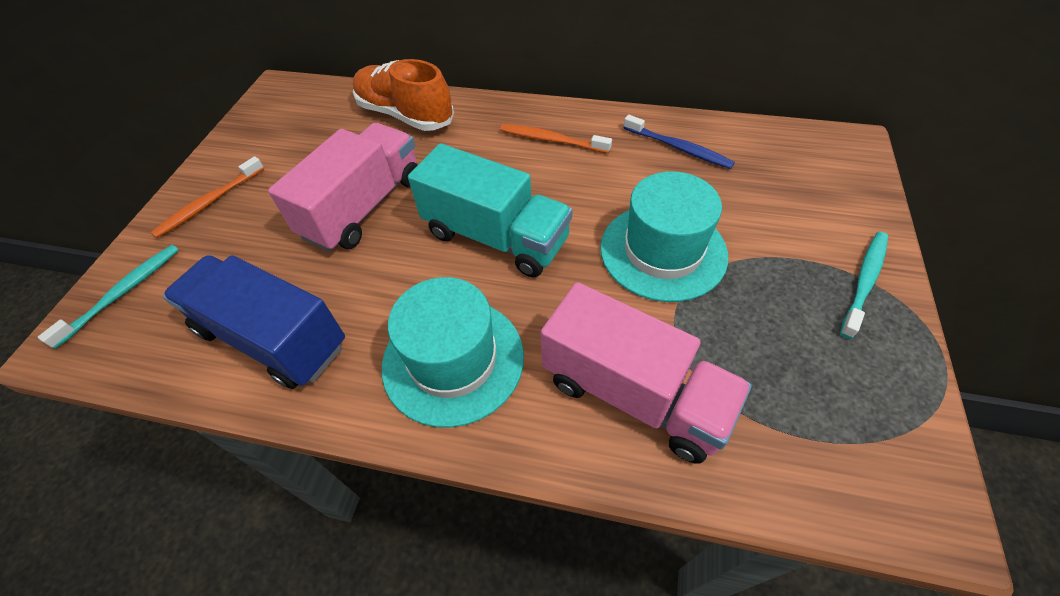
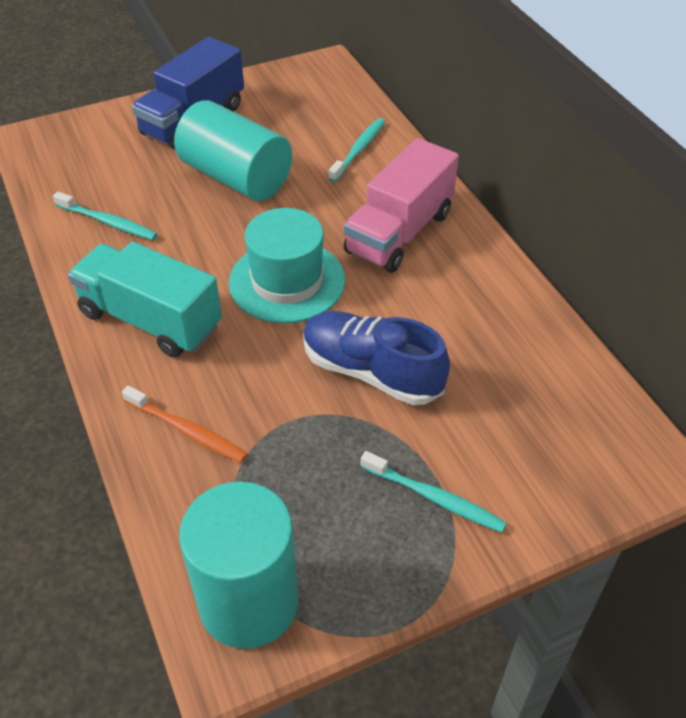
blue shoe: 0 -> 1
blue toothbrush: 1 -> 0
orange shoe: 1 -> 0
orange toothbrush: 2 -> 1
pink truck: 2 -> 1
turquoise cylinder: 0 -> 2
turquoise hat: 2 -> 1
turquoise toothbrush: 2 -> 3

